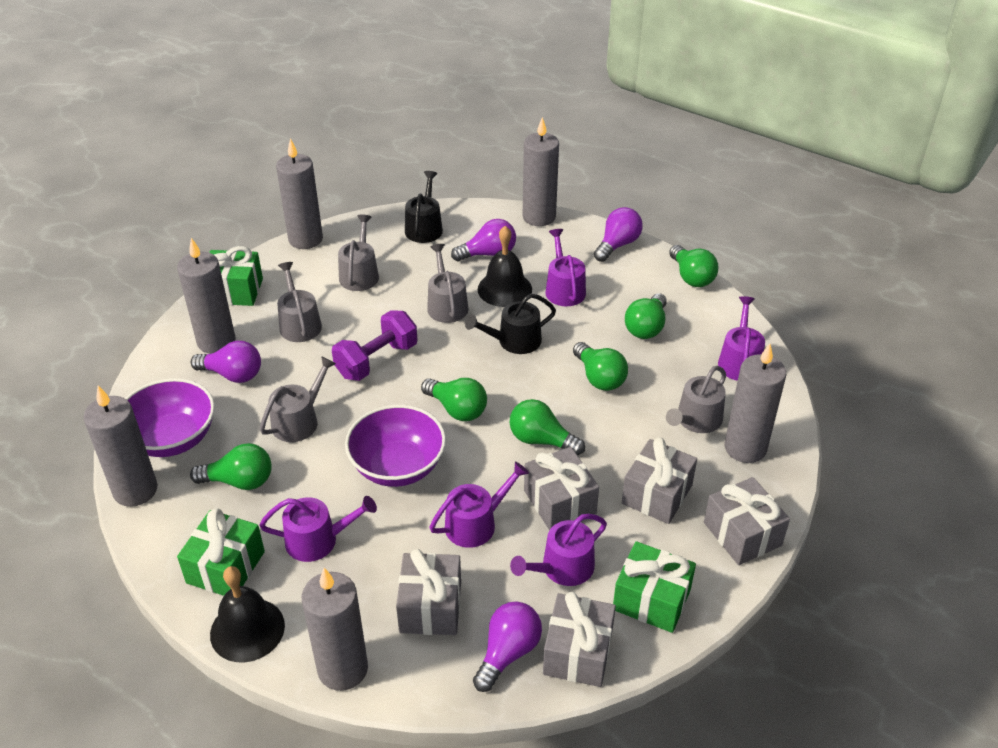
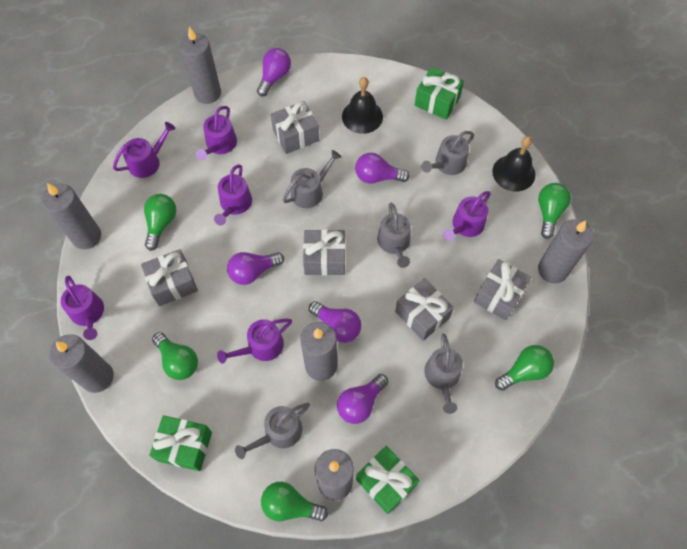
black watering can: 2 -> 0
green light bulb: 6 -> 5
purple bowl: 2 -> 0
purple dumbbell: 1 -> 0
purple light bulb: 4 -> 5
purple watering can: 5 -> 6

